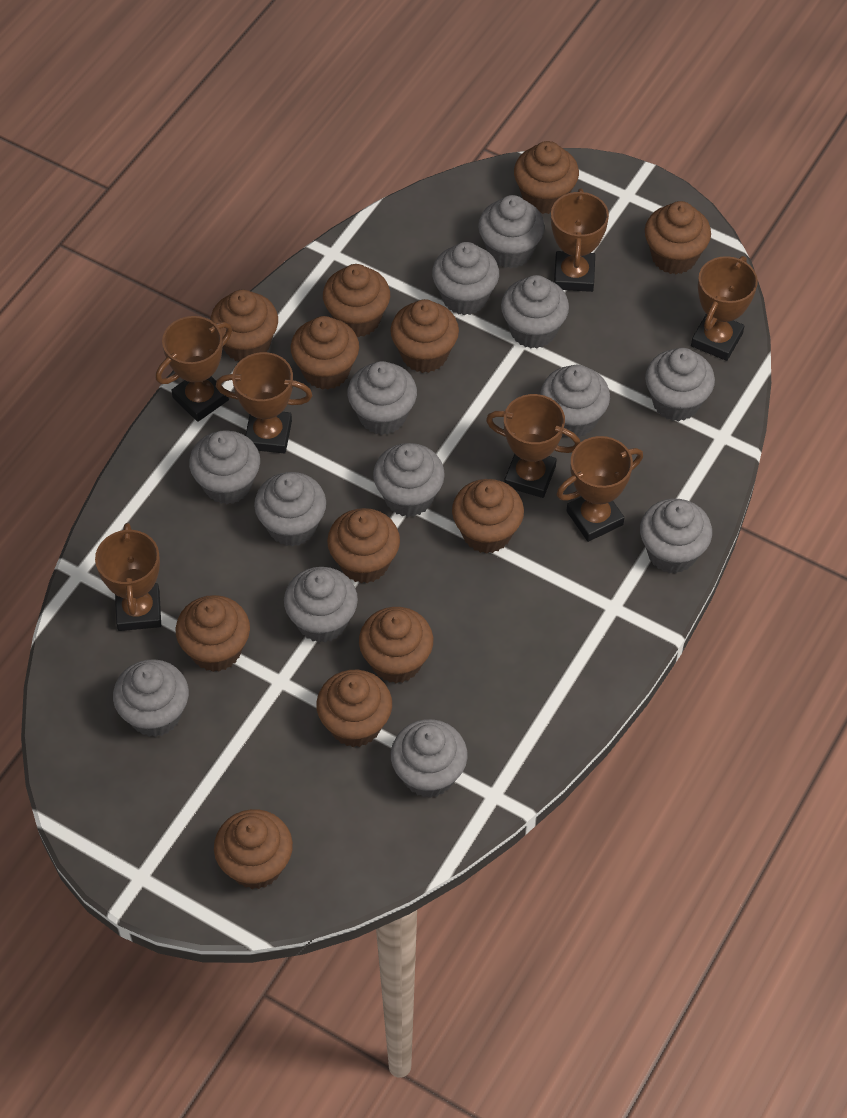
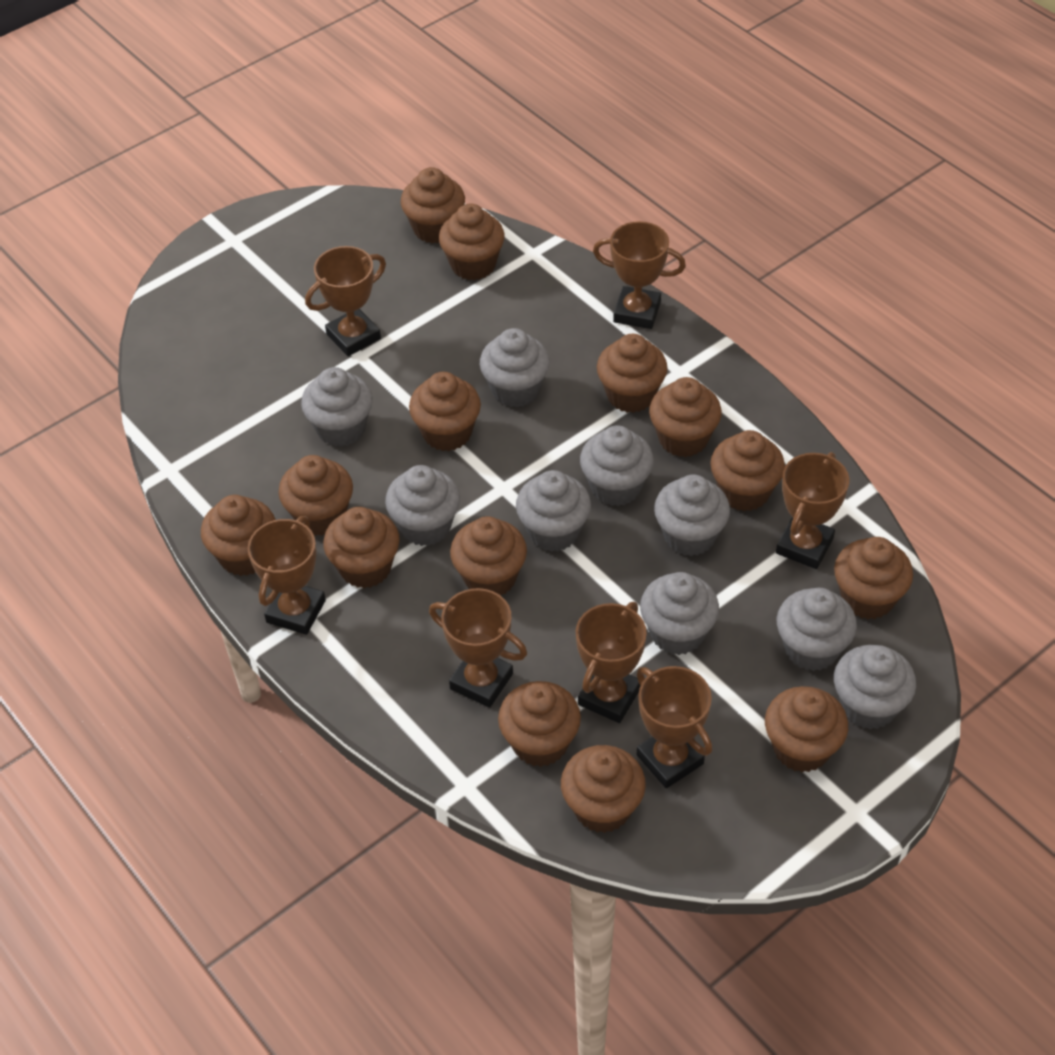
brown cupcake: 12 -> 14
grey cupcake: 13 -> 9

